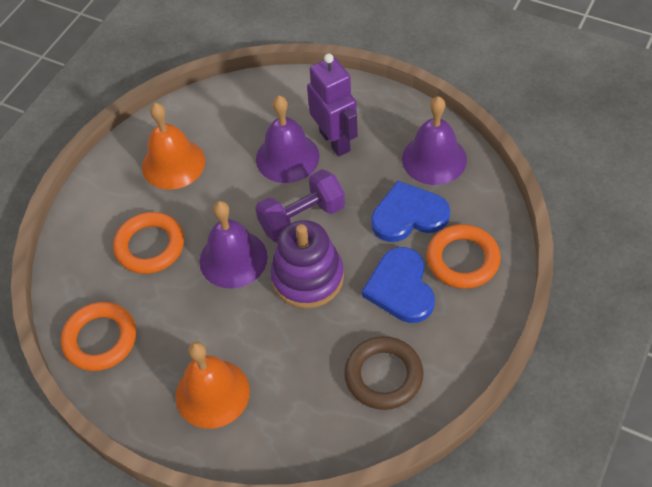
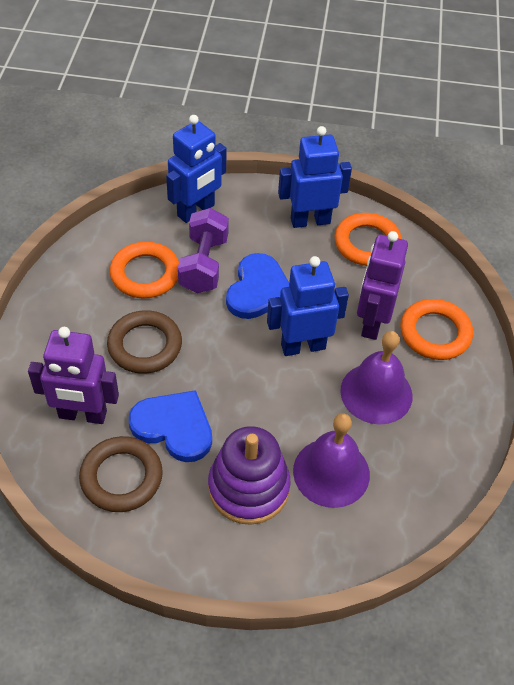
blue robot: 0 -> 3
brown ring: 1 -> 2
orange bell: 2 -> 0
purple bell: 3 -> 2
purple robot: 1 -> 2

